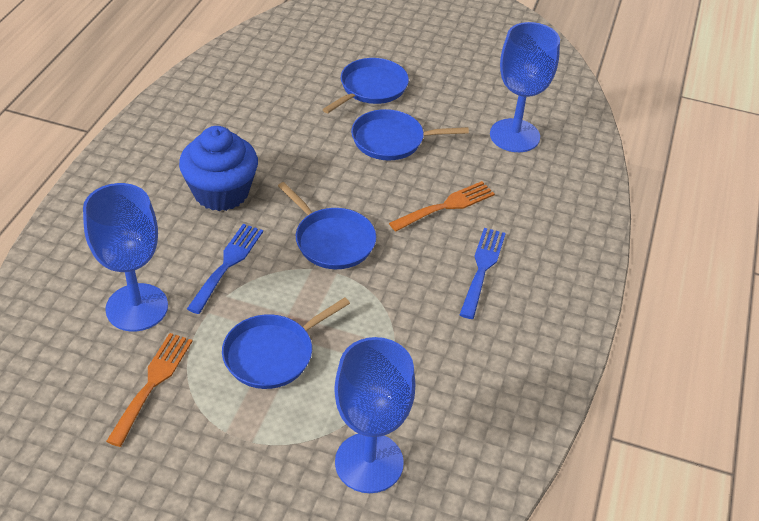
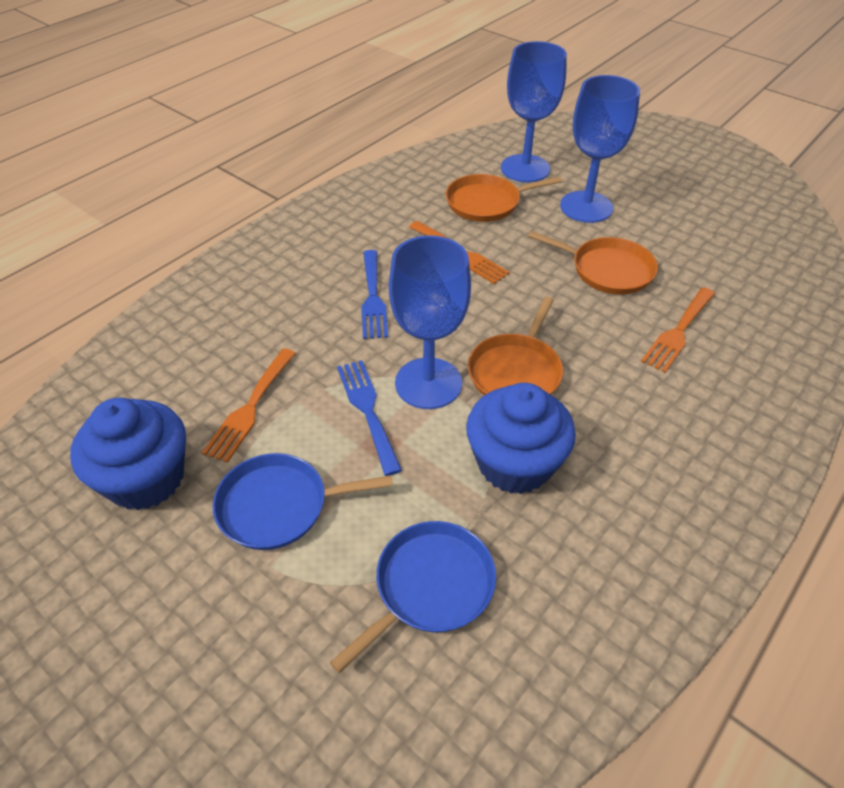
blue cupcake: 1 -> 2
blue pan: 4 -> 2
orange fork: 2 -> 3
orange pan: 0 -> 3

